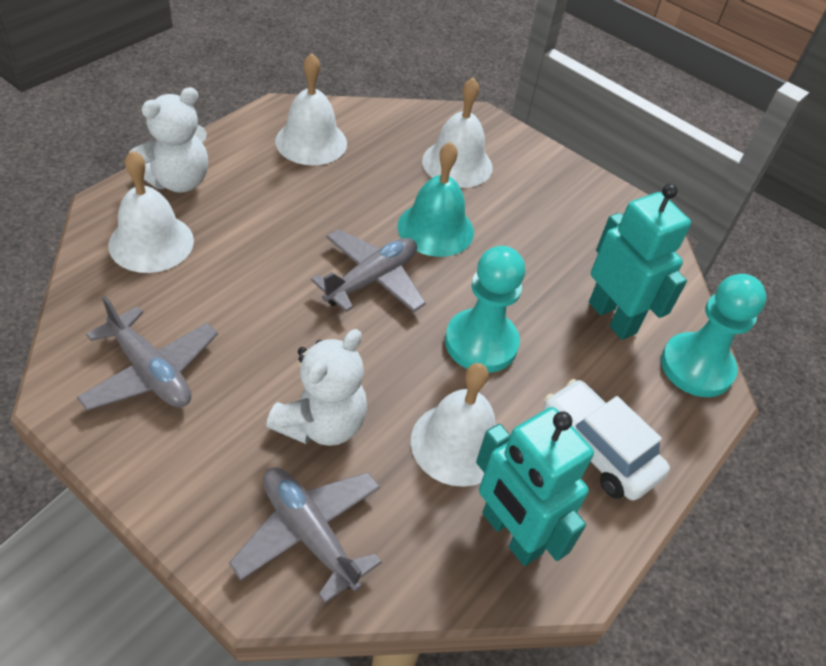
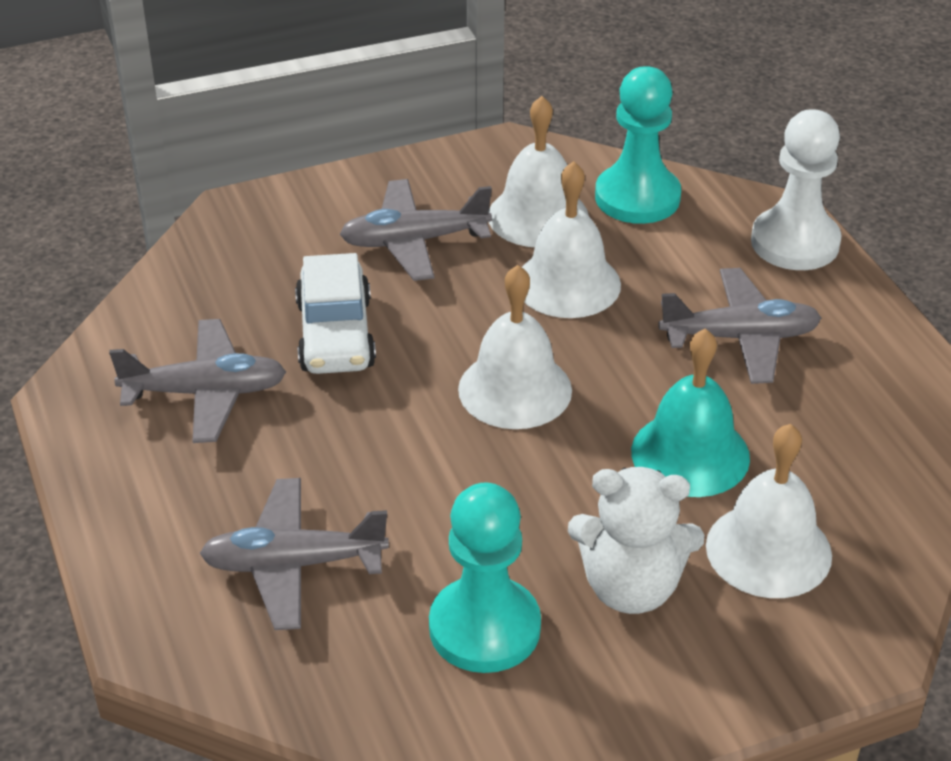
grey plane: 3 -> 4
turquoise robot: 2 -> 0
white pawn: 0 -> 1
white teddy bear: 2 -> 1

